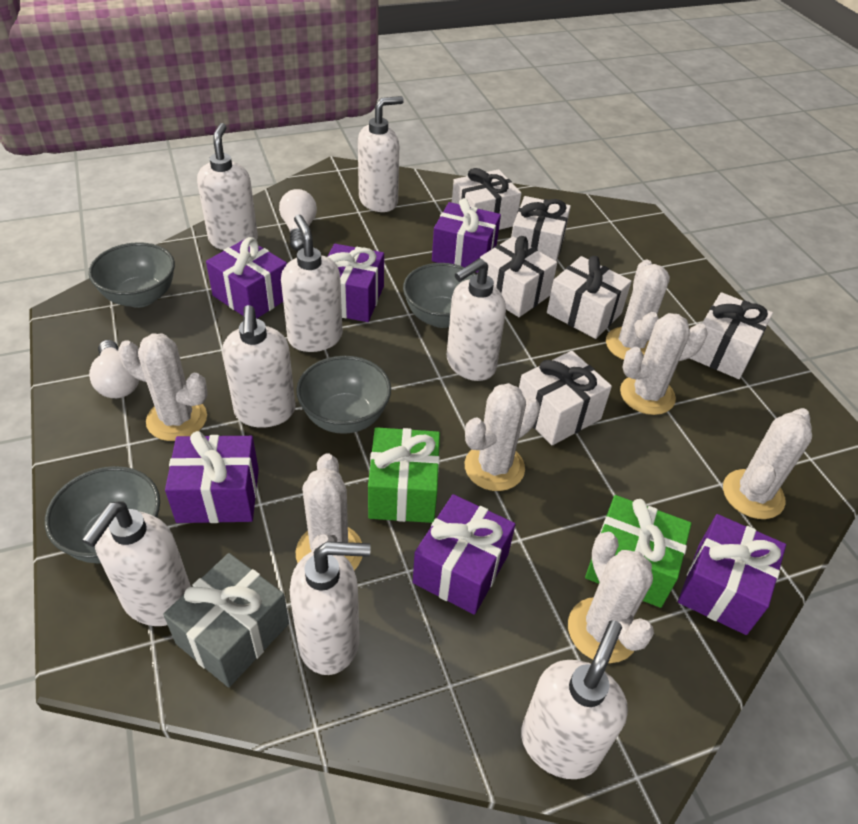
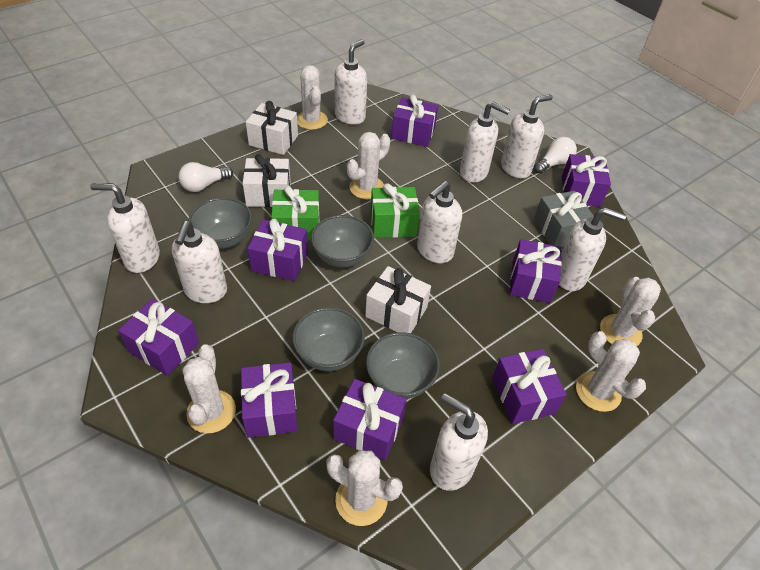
purple gift: 6 -> 8
white cactus: 7 -> 6
white gift: 6 -> 3

